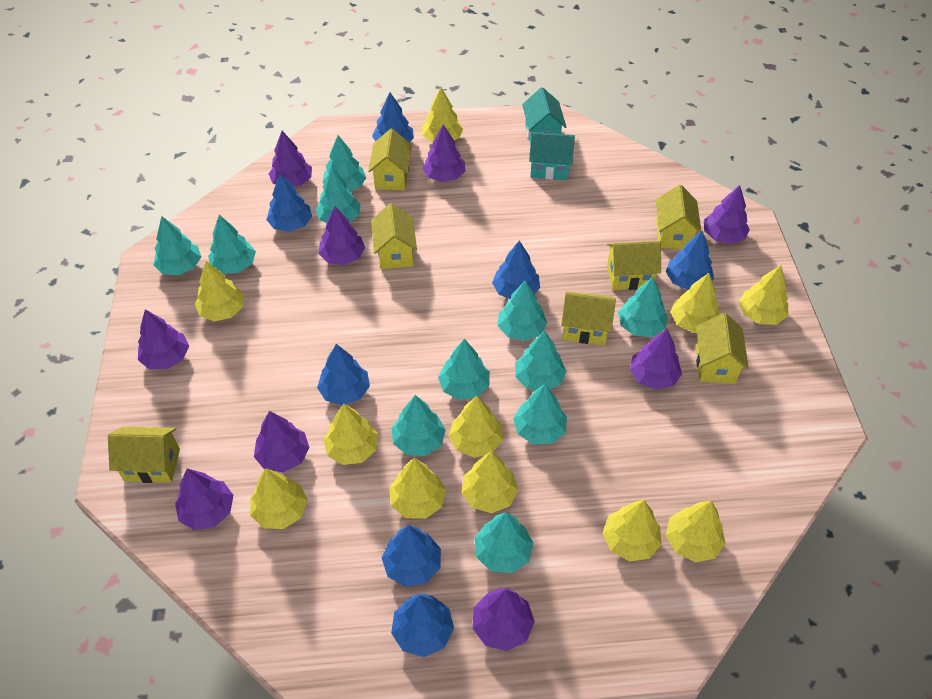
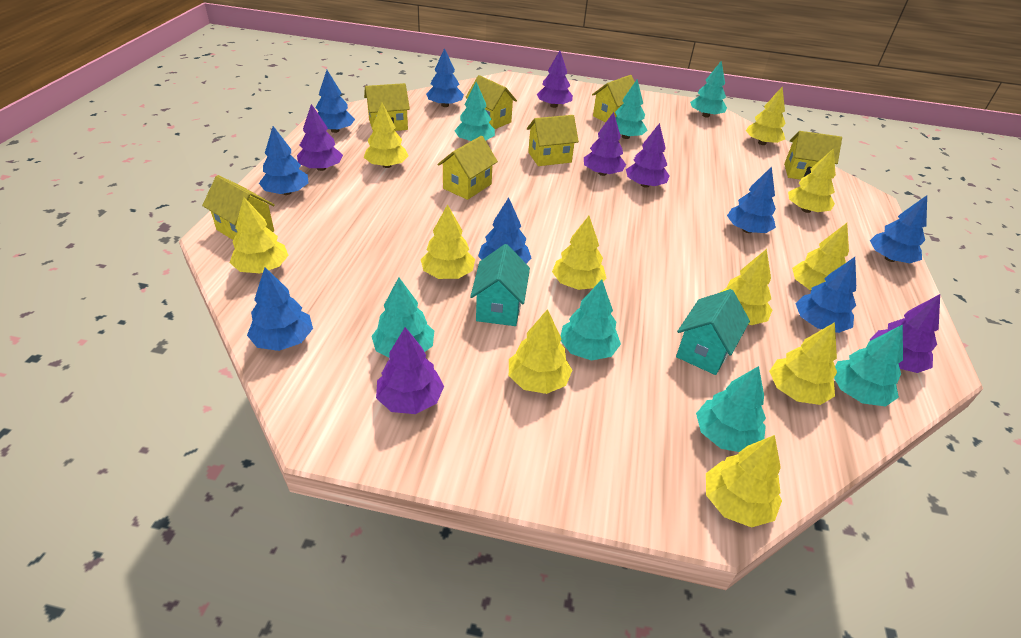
blue tree: 7 -> 8
purple tree: 9 -> 6
turquoise tree: 11 -> 7

